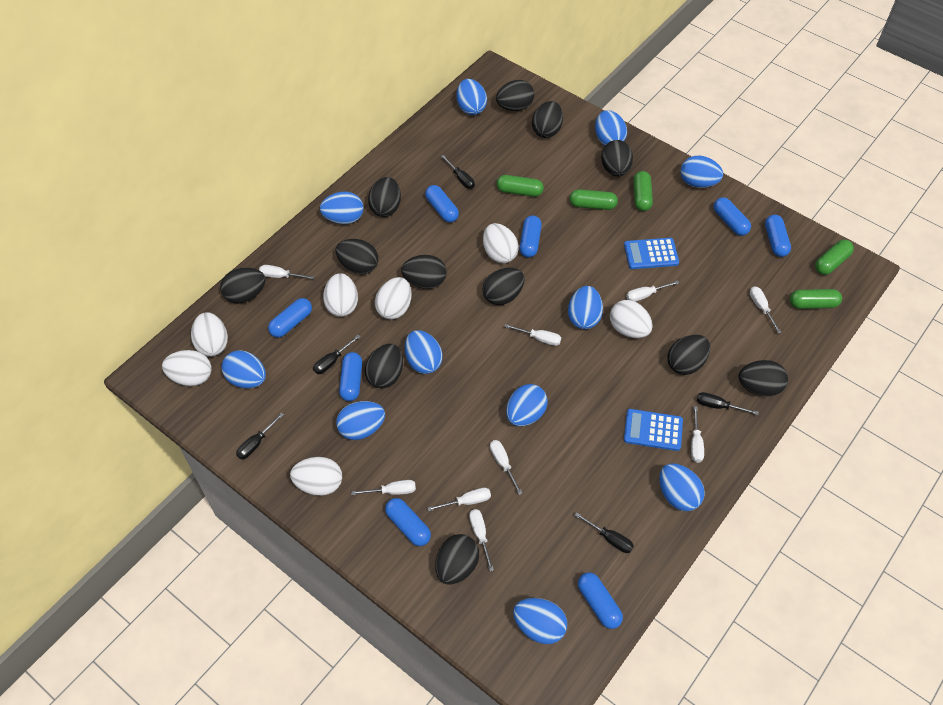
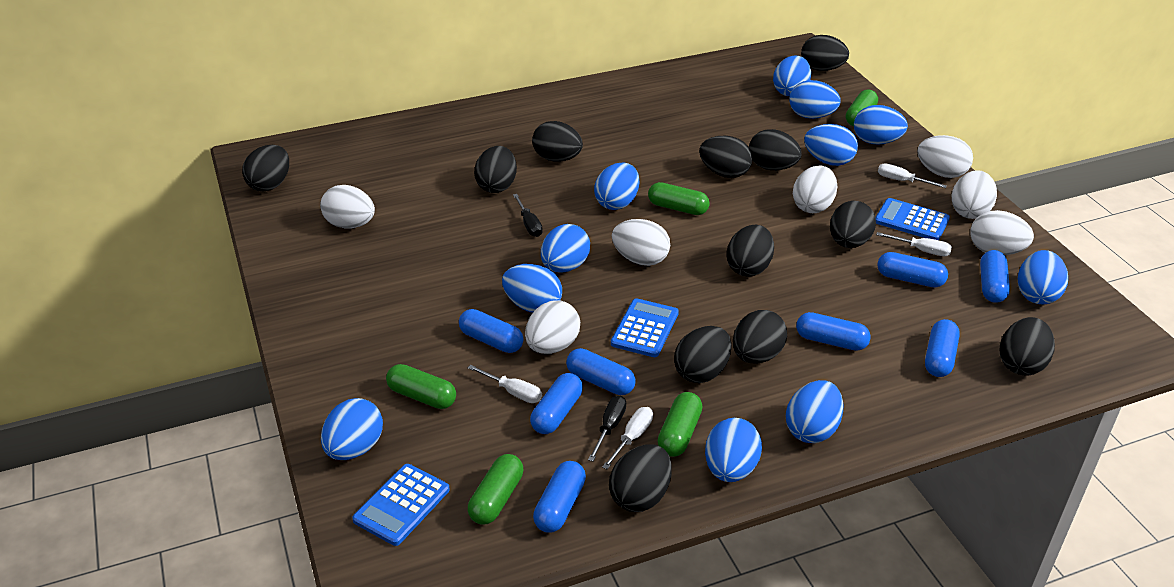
black screwdriver: 5 -> 2
blue calculator: 2 -> 3
white screwdriver: 9 -> 4

